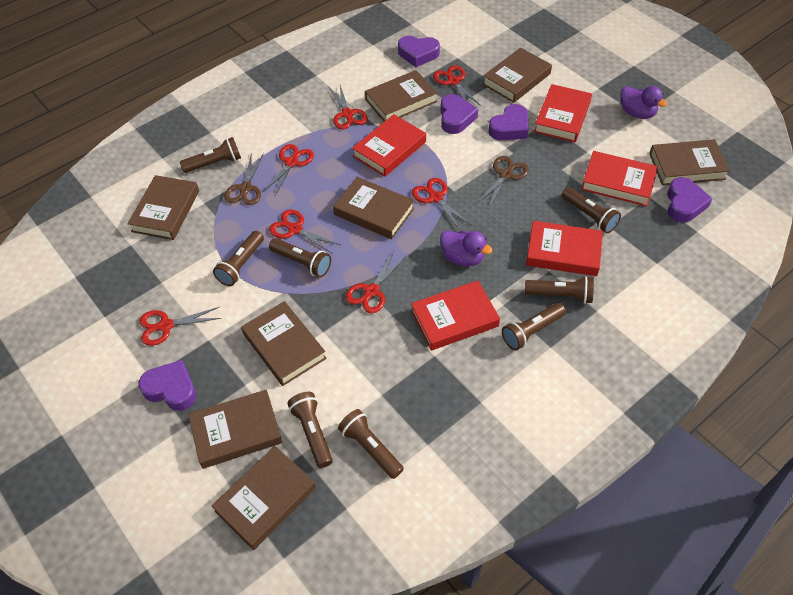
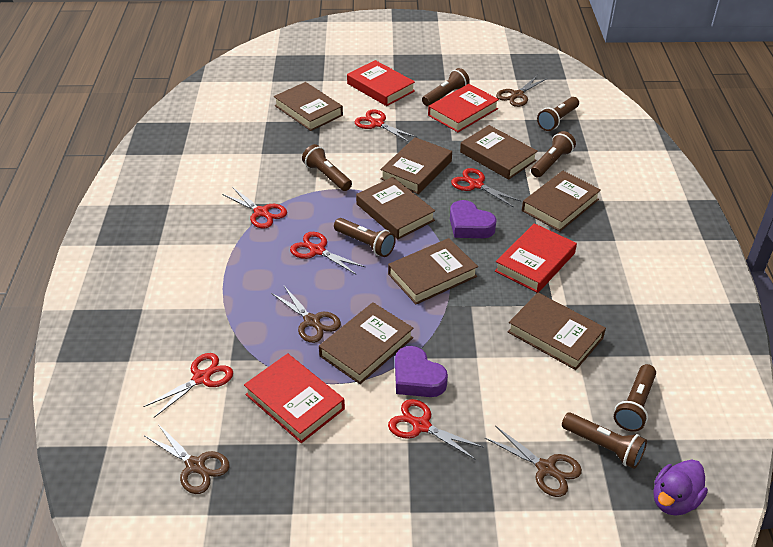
brown flashlight: 8 -> 7
brown scissors: 2 -> 4
purple duck: 2 -> 1
purple heart: 5 -> 2
red book: 5 -> 4
red scissors: 7 -> 6

